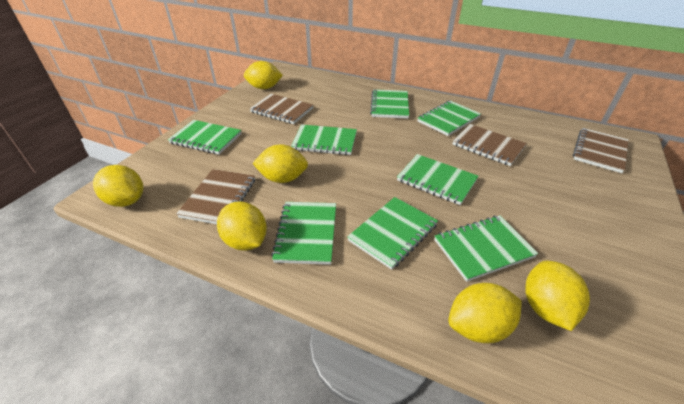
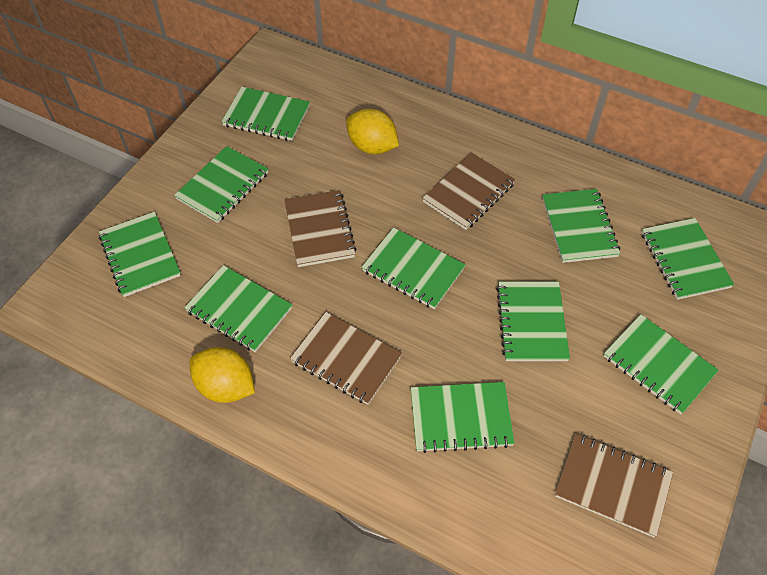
green notebook: 8 -> 10
yellow lemon: 6 -> 2

